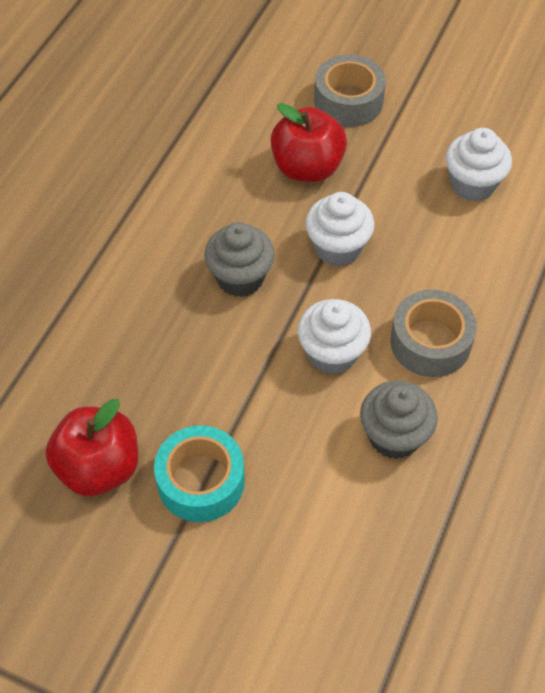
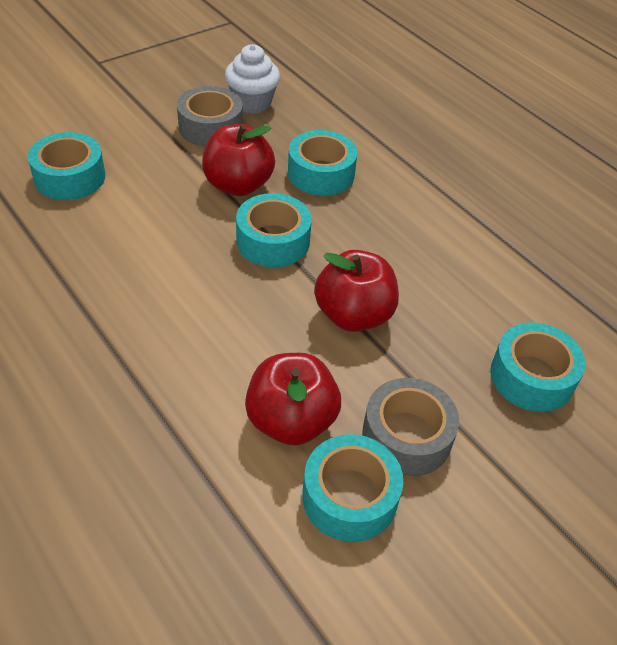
grey cupcake: 2 -> 0
red apple: 2 -> 3
turquoise tape: 1 -> 5
white cupcake: 3 -> 1

